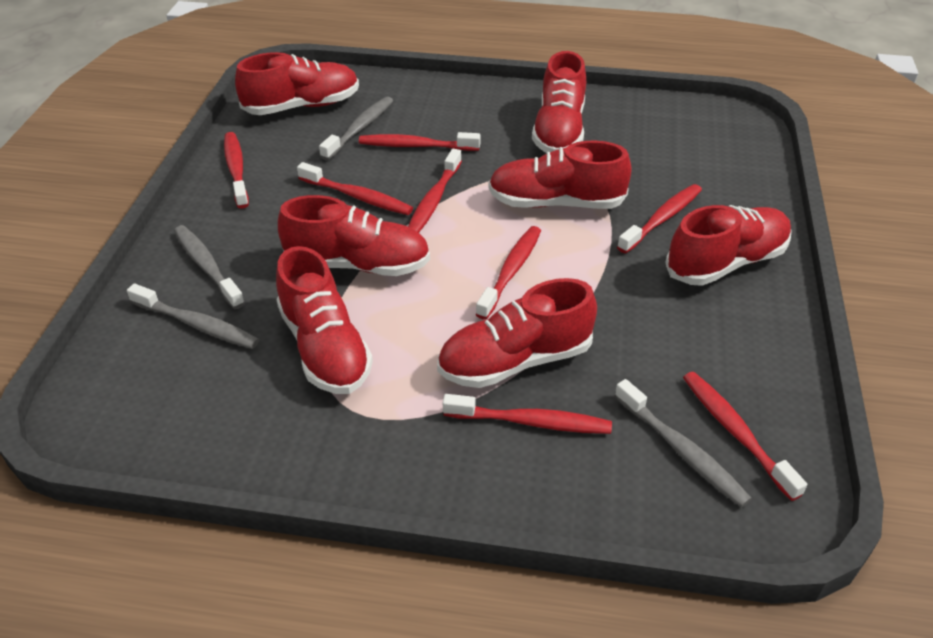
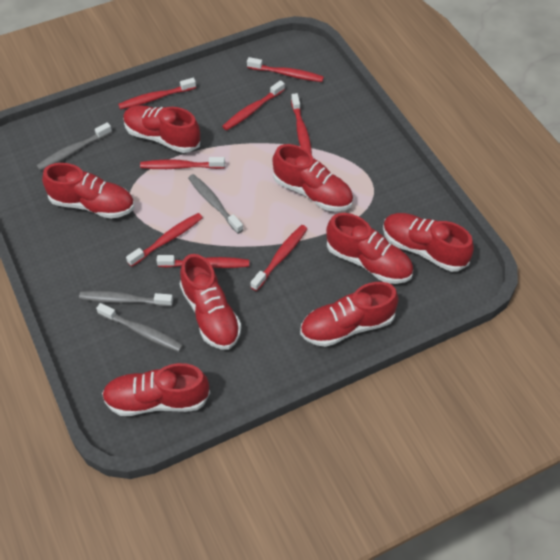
red shoe: 7 -> 8

